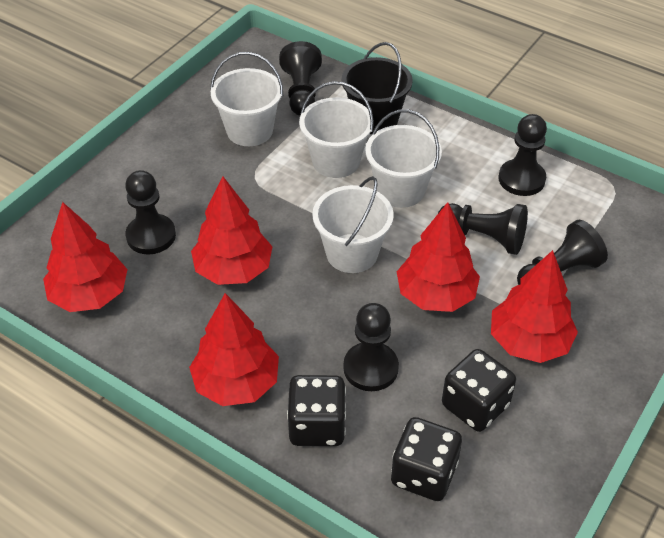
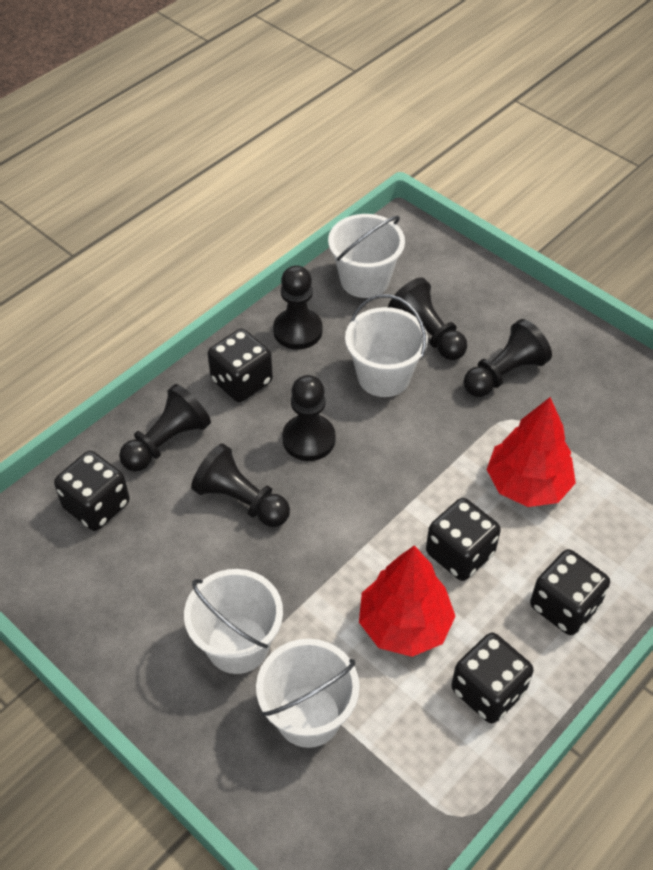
black bucket: 1 -> 0
black dice: 3 -> 5
red tree: 5 -> 2

